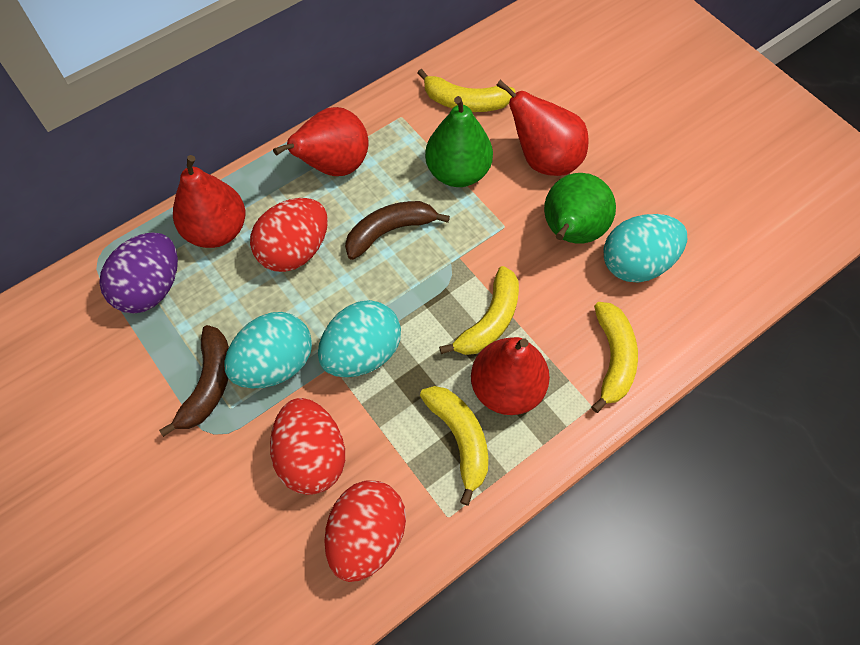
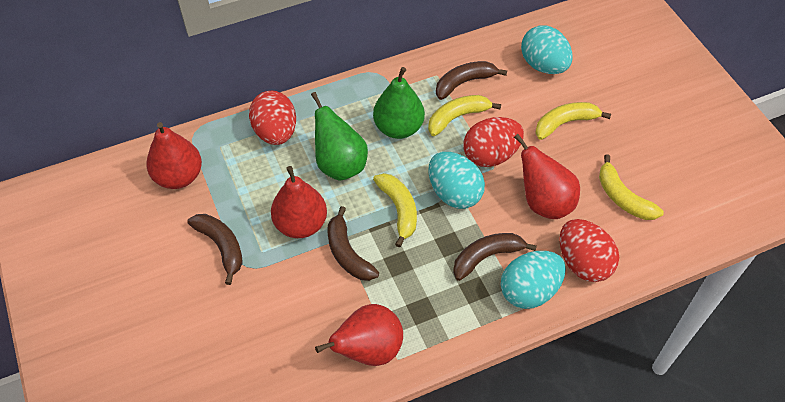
brown banana: 2 -> 4
purple egg: 1 -> 0

